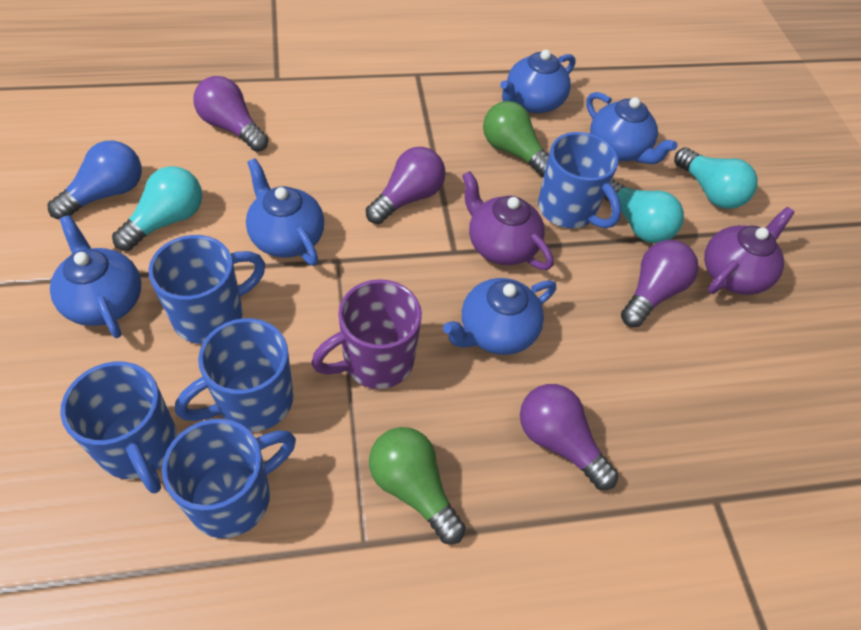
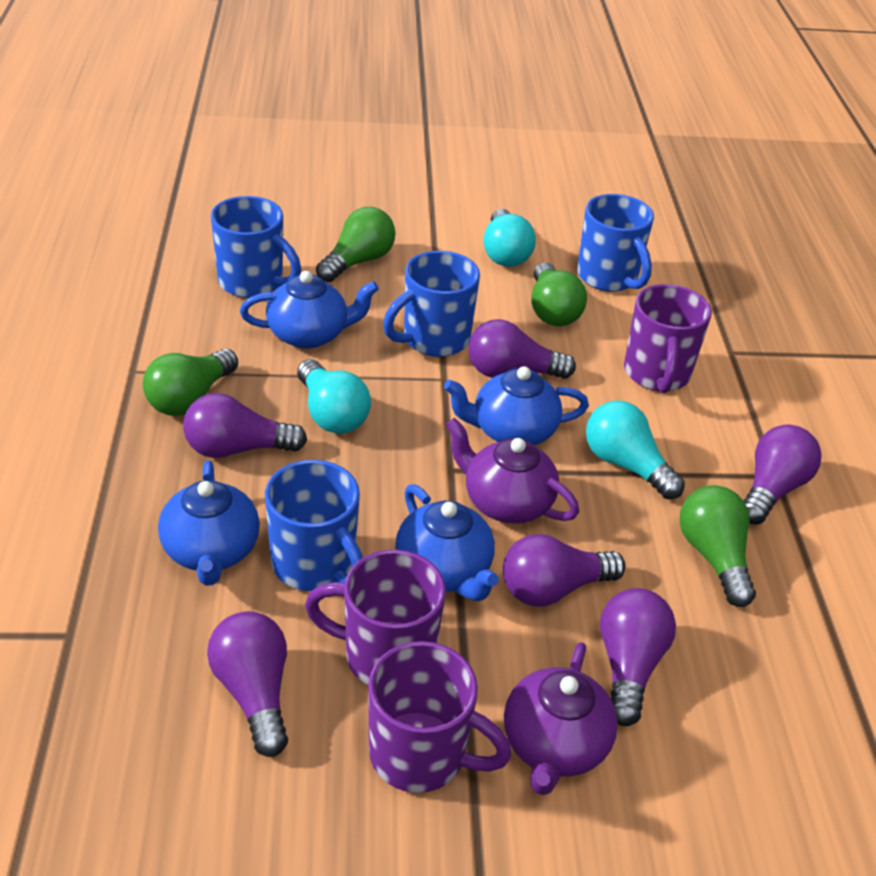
blue light bulb: 1 -> 0
blue mug: 5 -> 4
blue teapot: 5 -> 4
green light bulb: 2 -> 4
purple light bulb: 4 -> 6
purple mug: 1 -> 3

